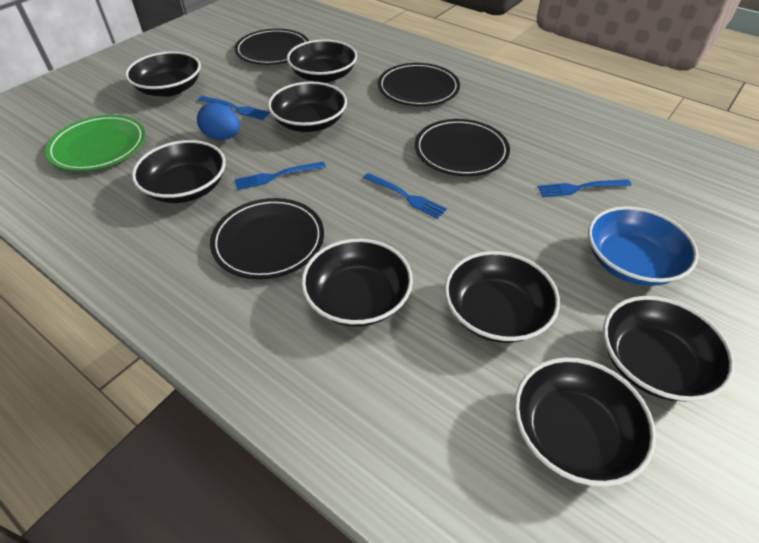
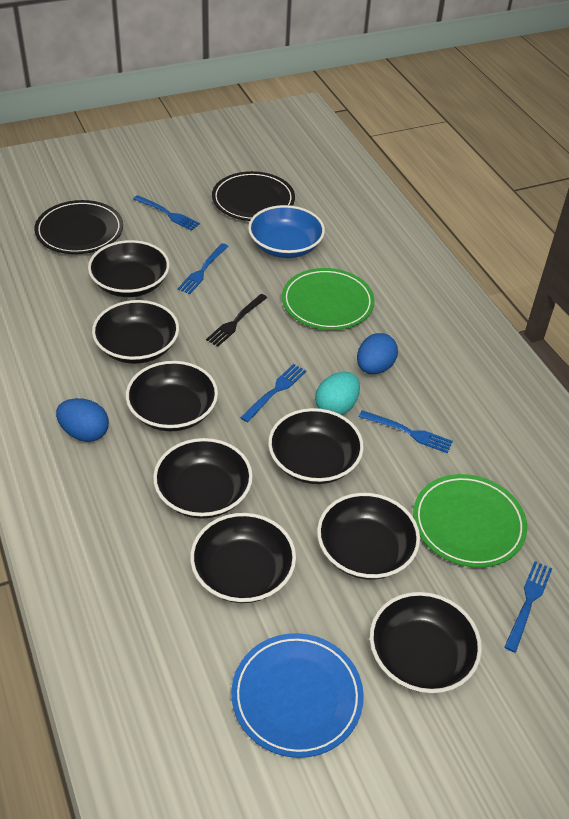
black fork: 0 -> 1
black plate: 4 -> 2
blue egg: 1 -> 2
blue fork: 4 -> 5
blue plate: 0 -> 1
green plate: 1 -> 2
turquoise egg: 0 -> 1

